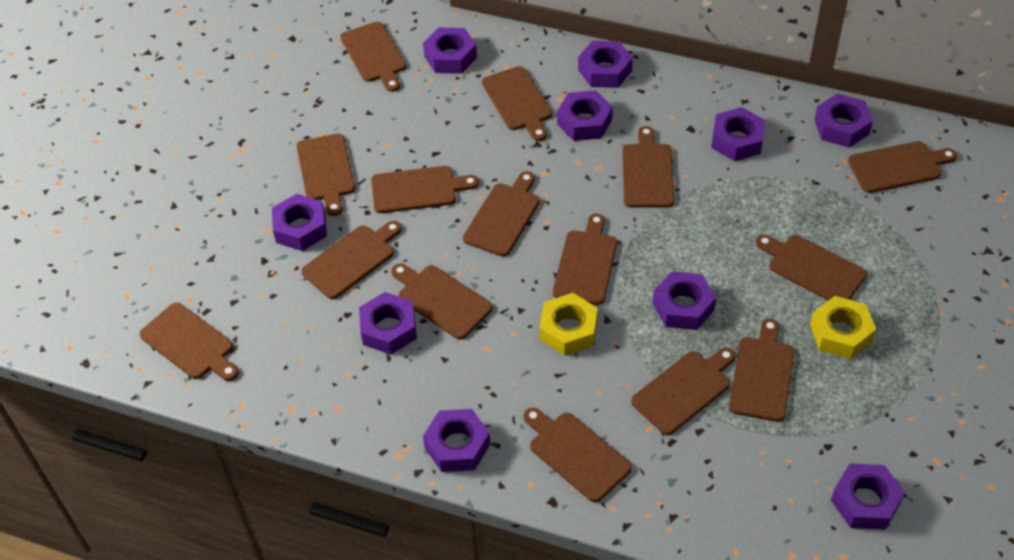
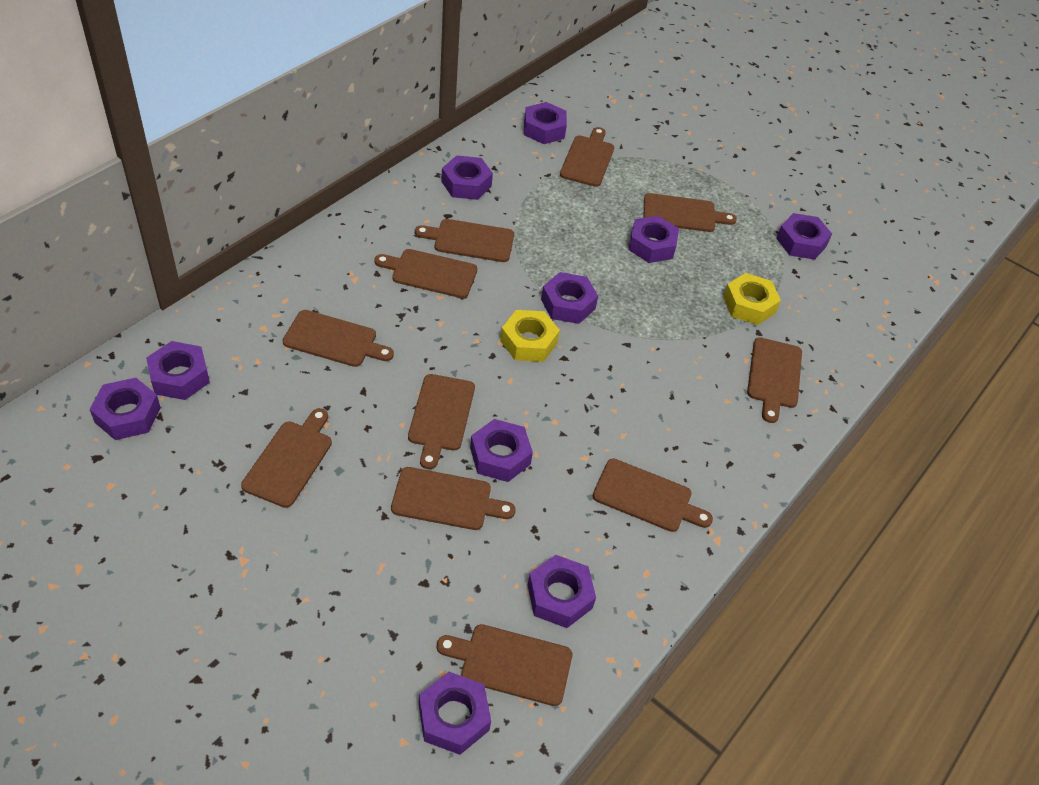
brown cutting board: 15 -> 11

